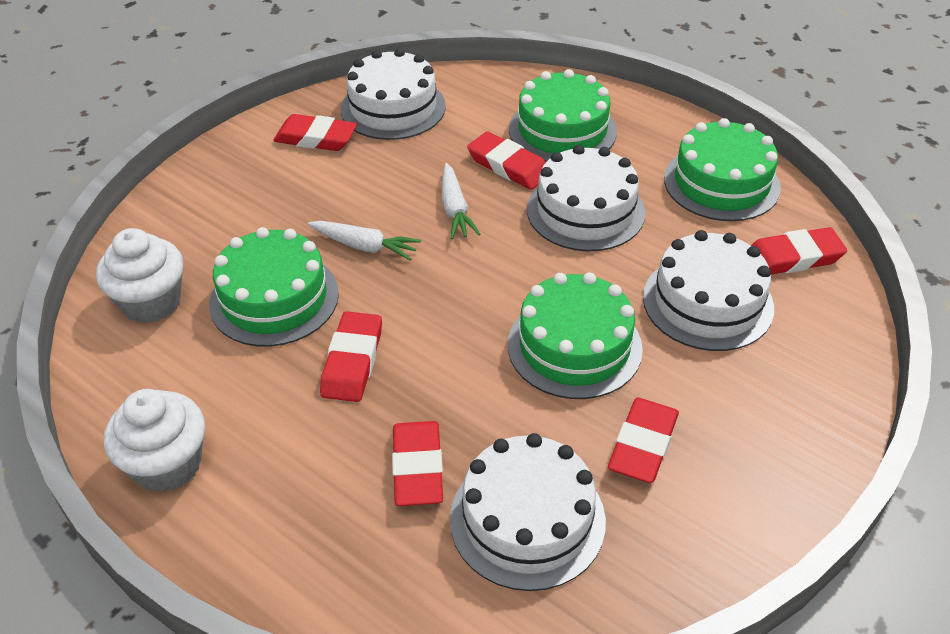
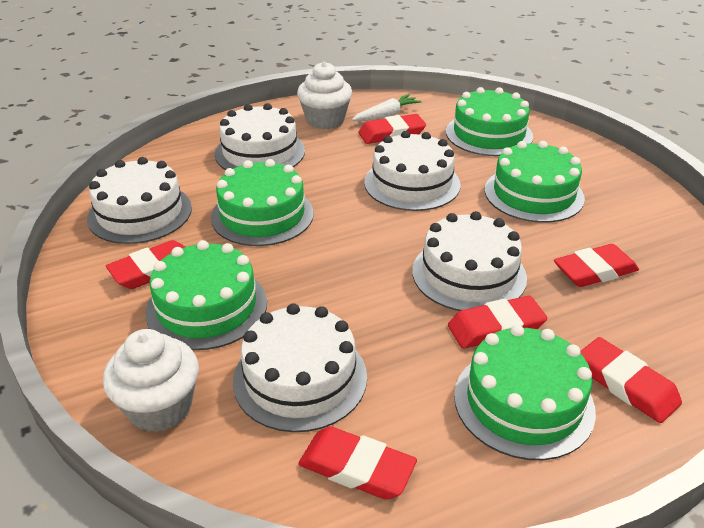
green cake: 4 -> 5
white cake: 4 -> 5
white carrot: 2 -> 1

